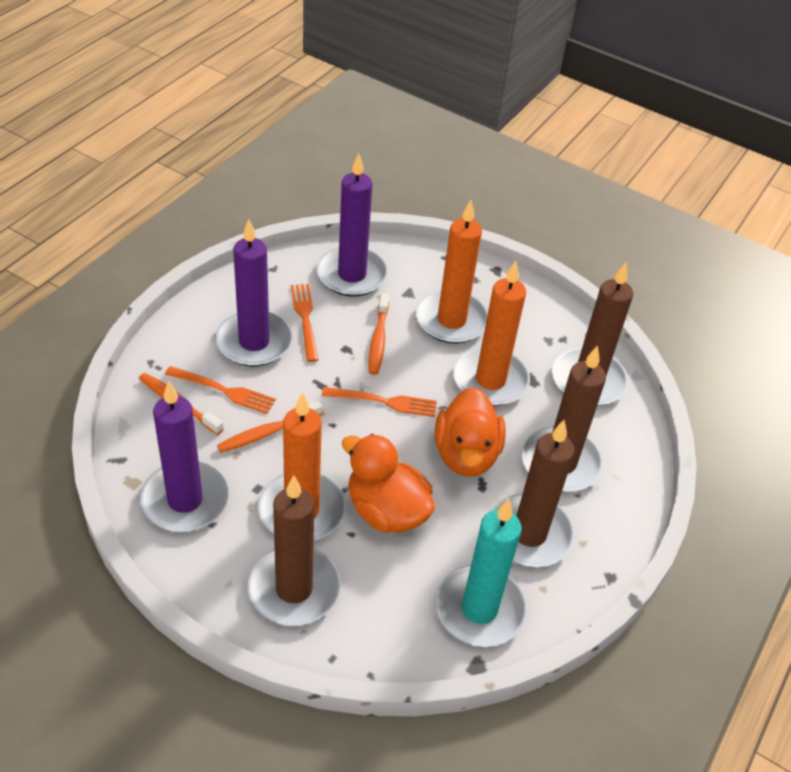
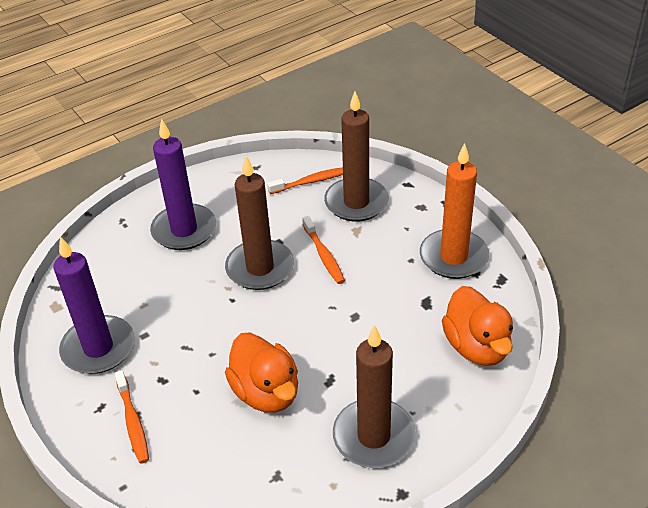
brown candle: 4 -> 3
orange candle: 3 -> 1
orange fork: 3 -> 0
purple candle: 3 -> 2
turquoise candle: 1 -> 0

